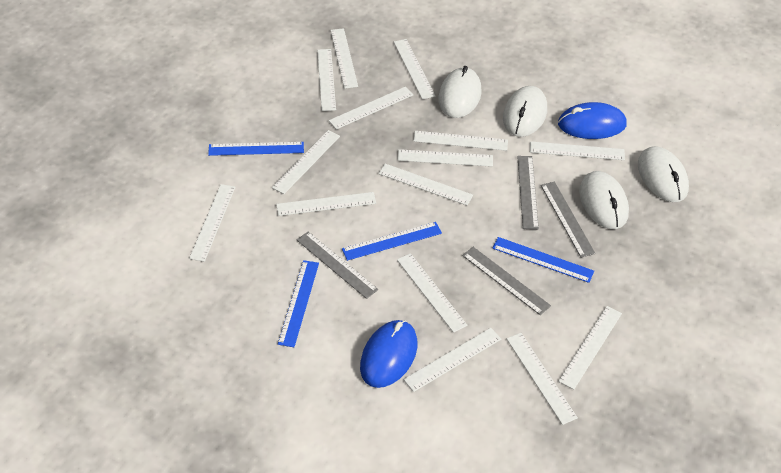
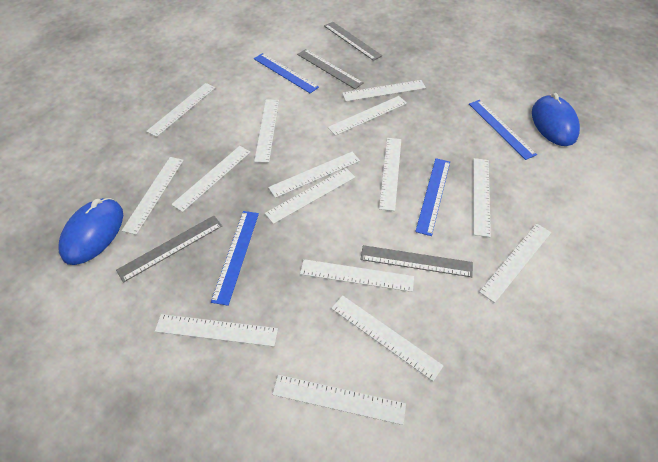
white mouse: 4 -> 0

